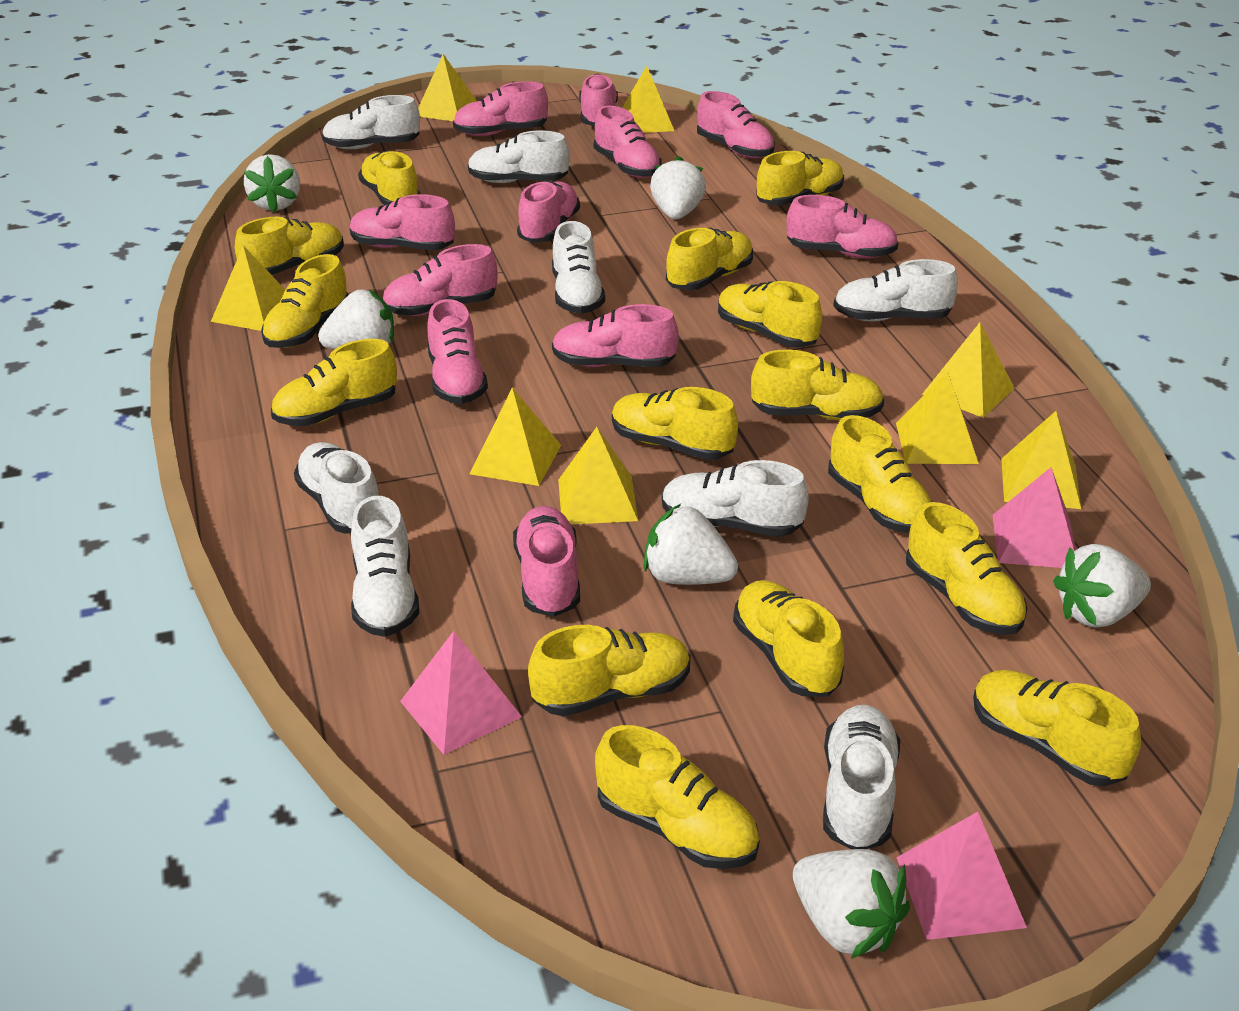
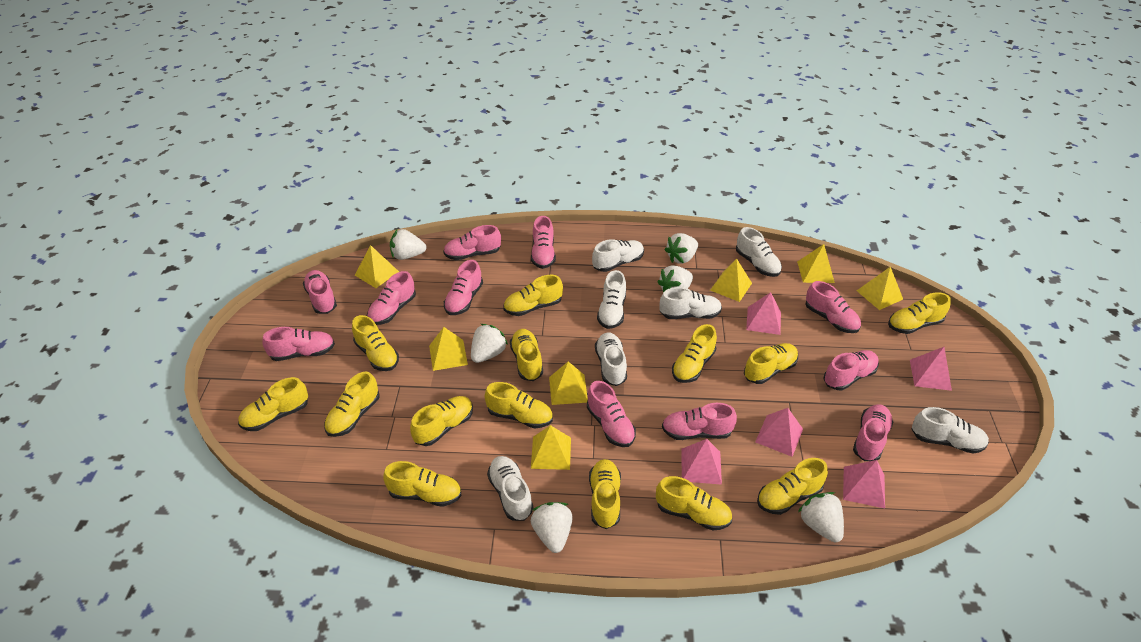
pink pyramid: 3 -> 5
white shoe: 8 -> 7
yellow pyramid: 8 -> 7
yellow shoe: 15 -> 14

